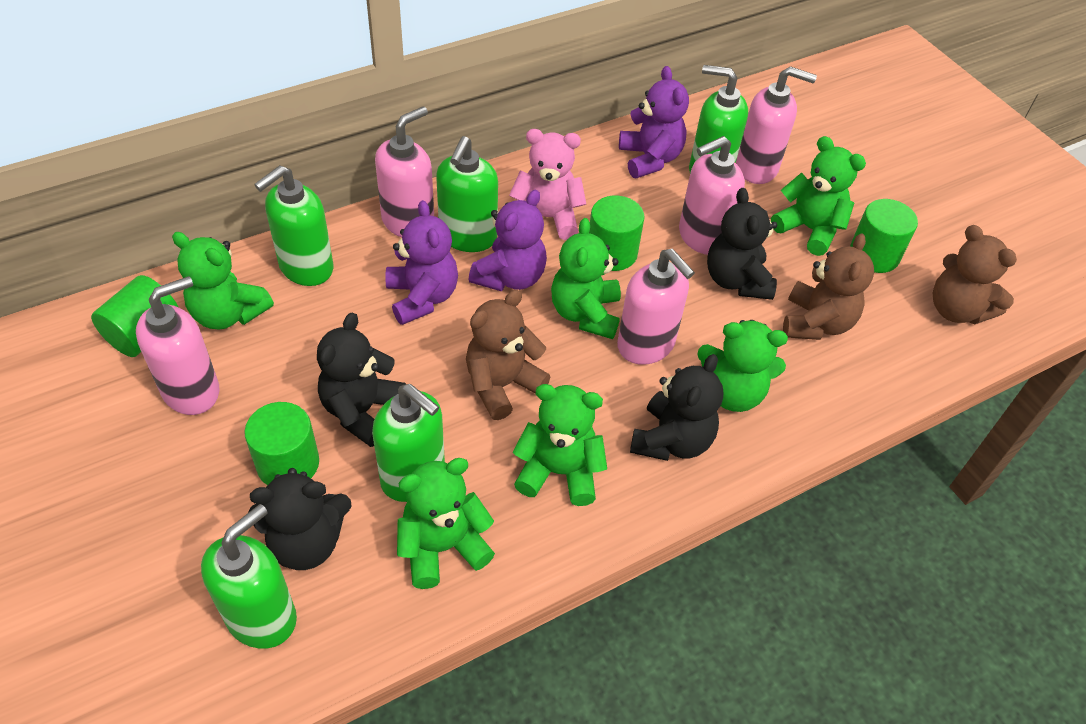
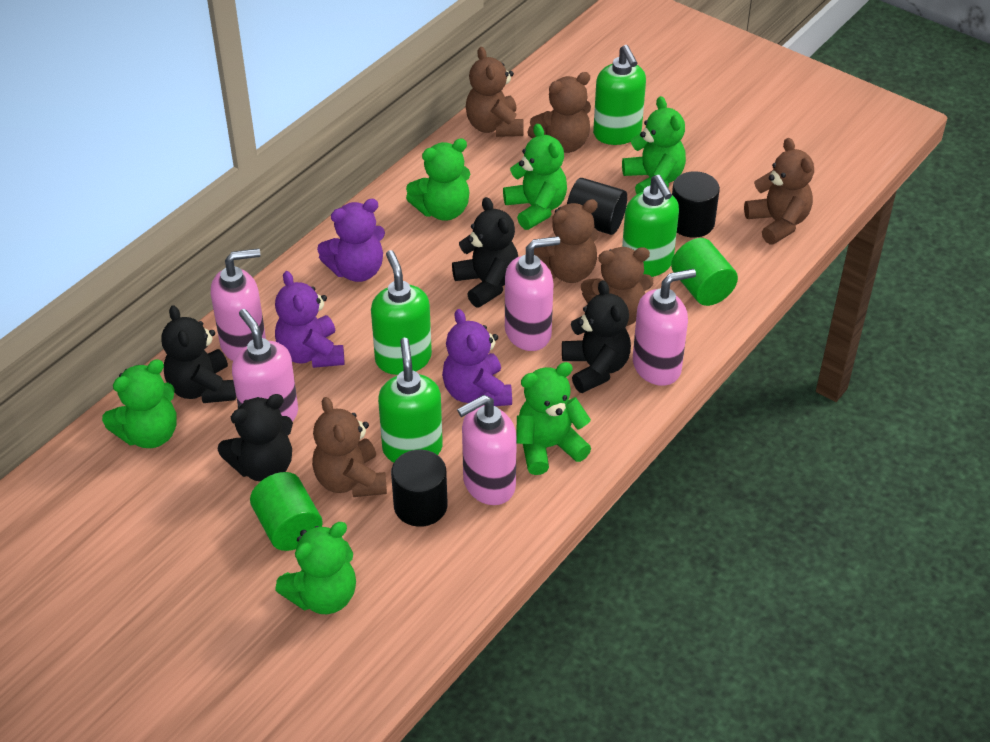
black cylinder: 0 -> 3
brown teddy bear: 3 -> 6
green cylinder: 4 -> 2
green soap dispenser: 5 -> 4
pink teddy bear: 1 -> 0

